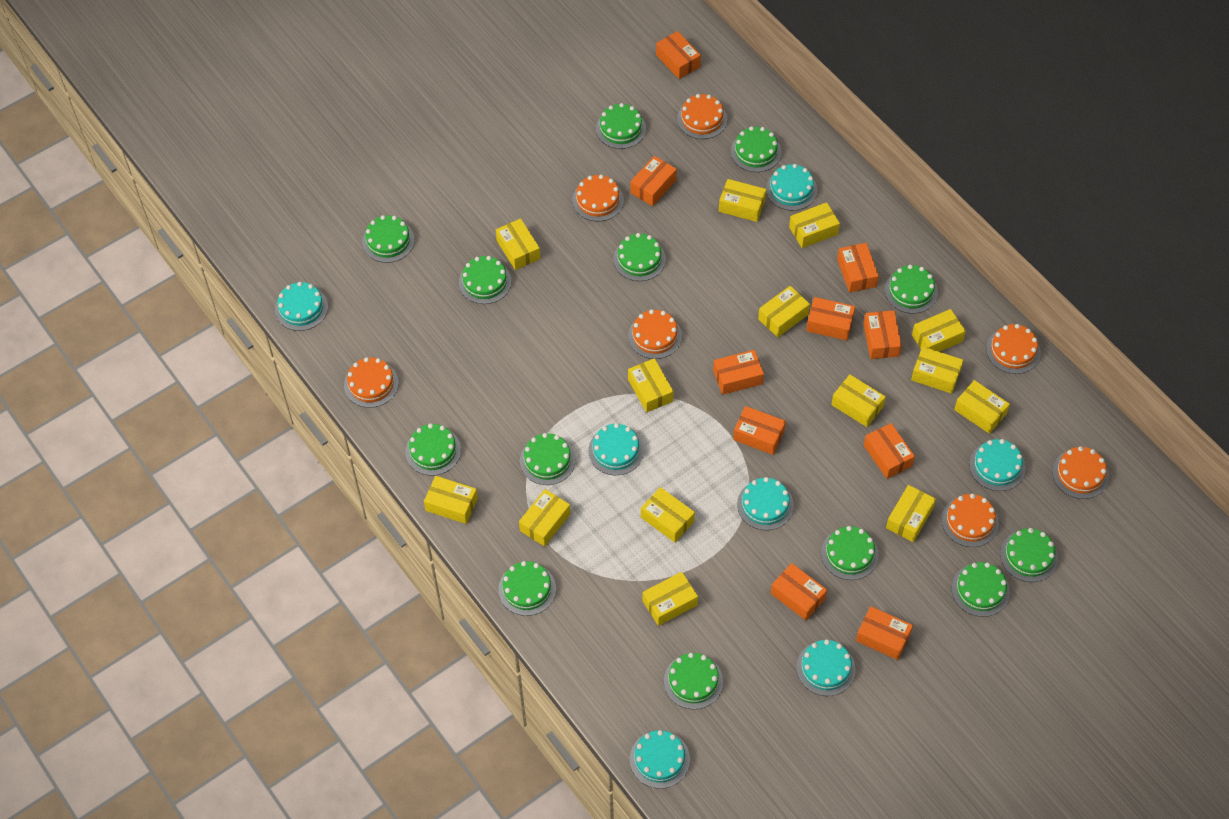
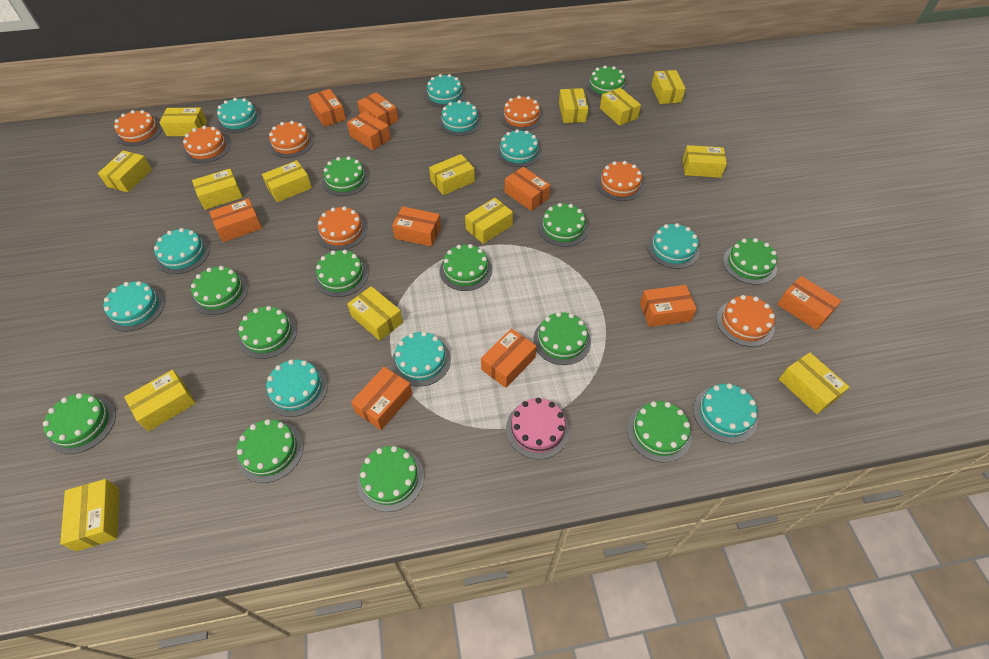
pink cake: 0 -> 1
turquoise cake: 7 -> 10

